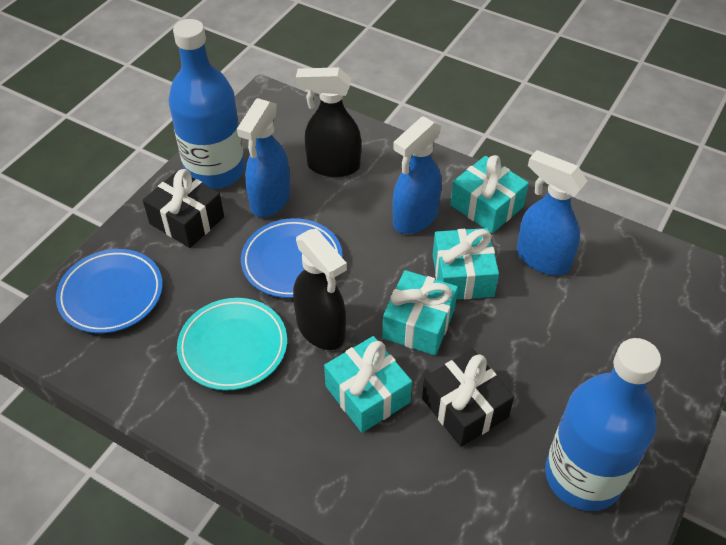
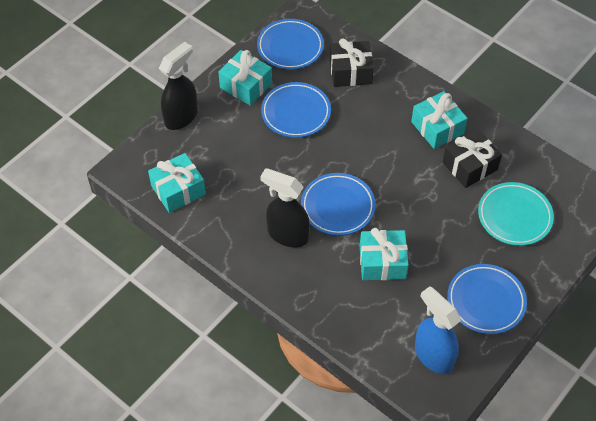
blue bottle: 2 -> 0
blue plate: 2 -> 4
blue spray bottle: 3 -> 1

